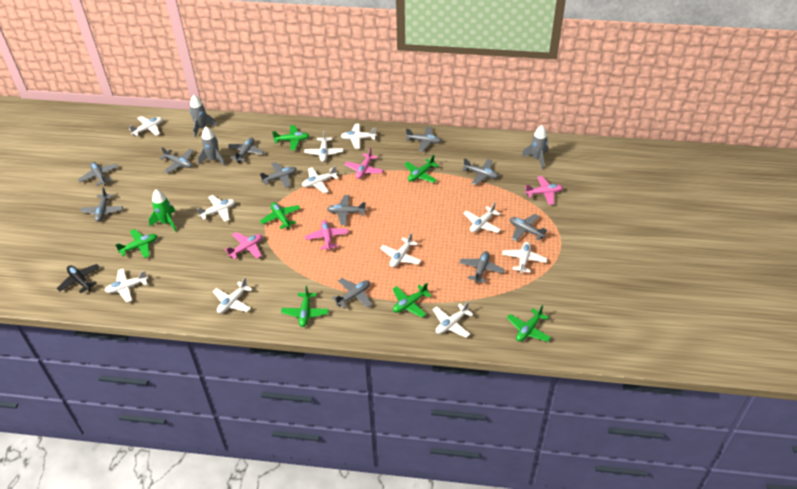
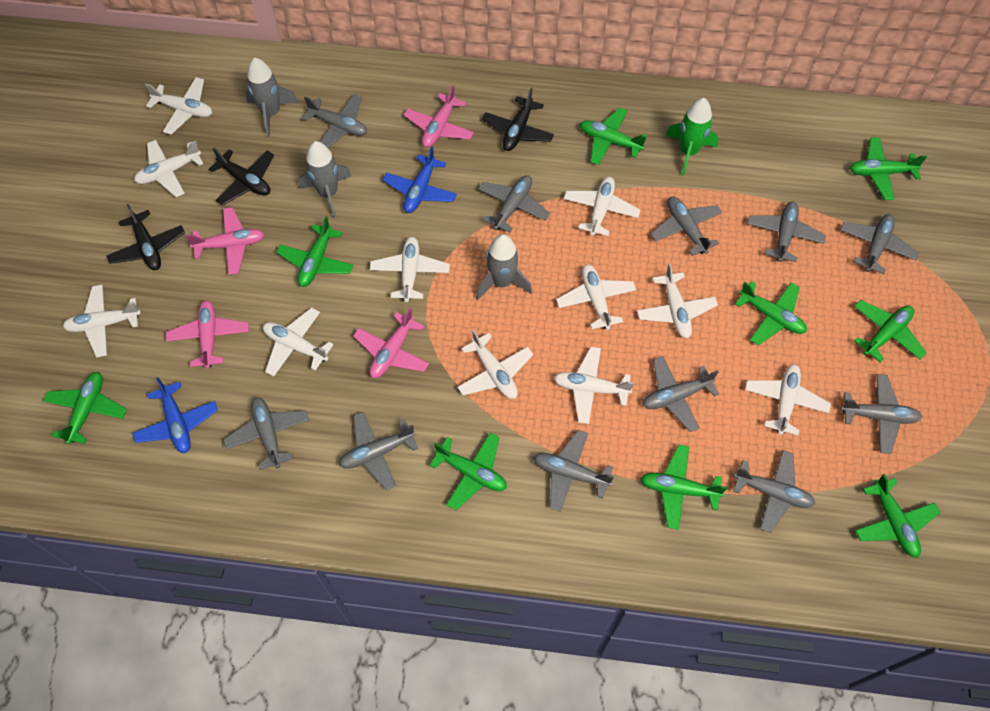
black plane: 1 -> 3
blue plane: 0 -> 2
green plane: 7 -> 9

